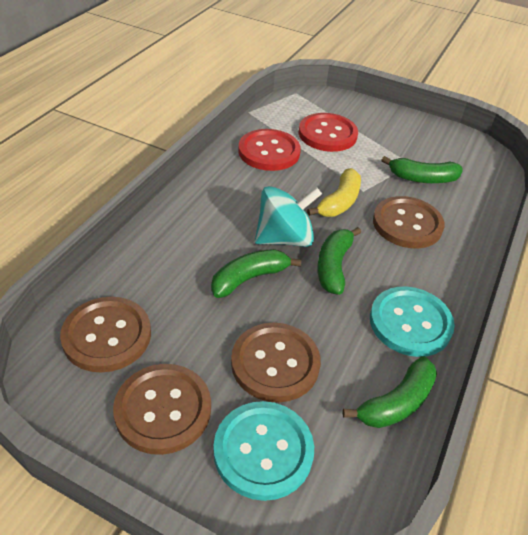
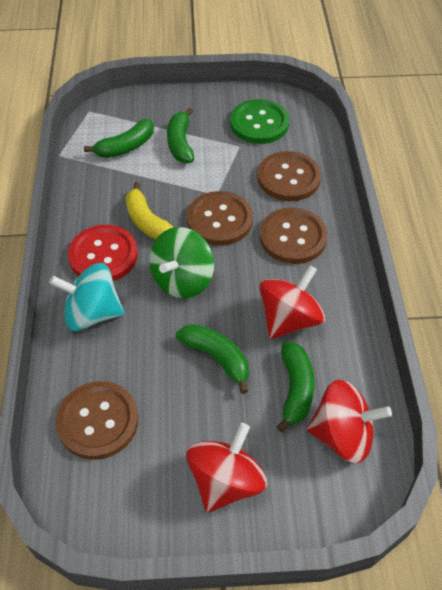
green button: 0 -> 1
green spinning top: 0 -> 1
red button: 2 -> 1
red spinning top: 0 -> 3
turquoise button: 2 -> 0

